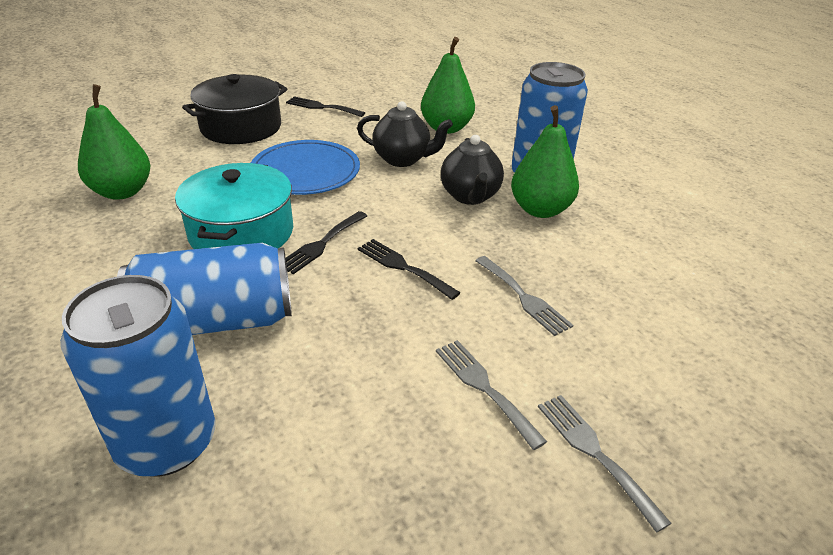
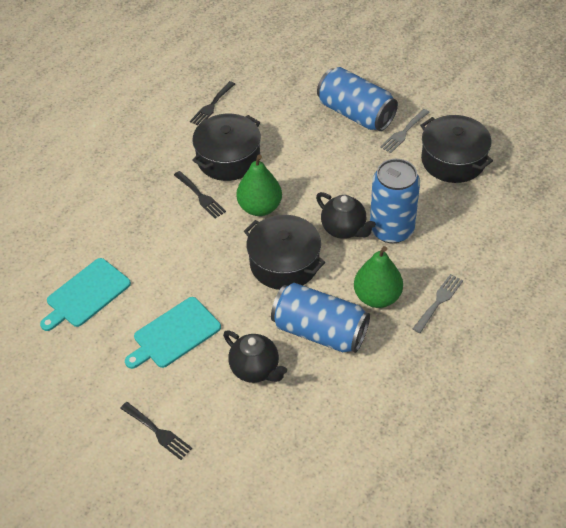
black pot: 1 -> 3
blue plate: 1 -> 0
green pear: 3 -> 2
grey fork: 3 -> 2
turquoise cutting board: 0 -> 2
turquoise pot: 1 -> 0

